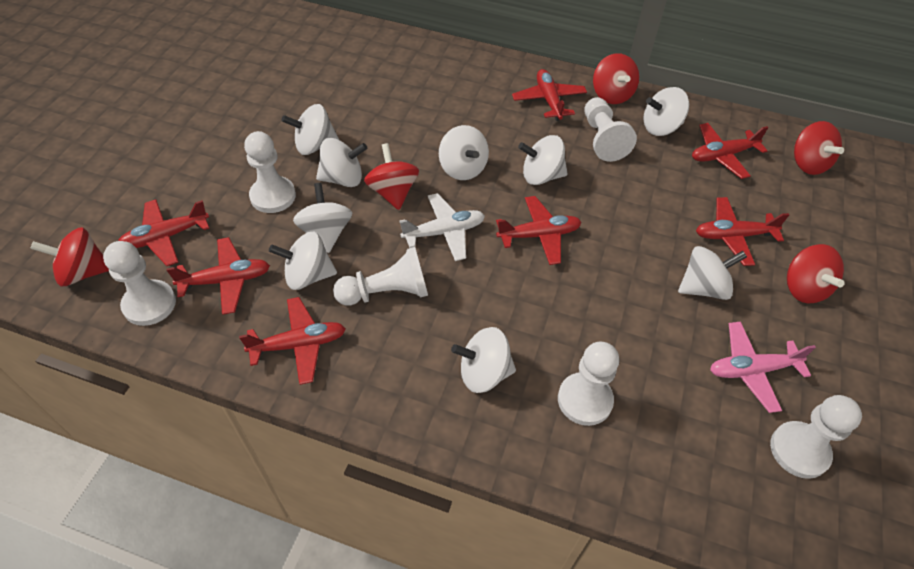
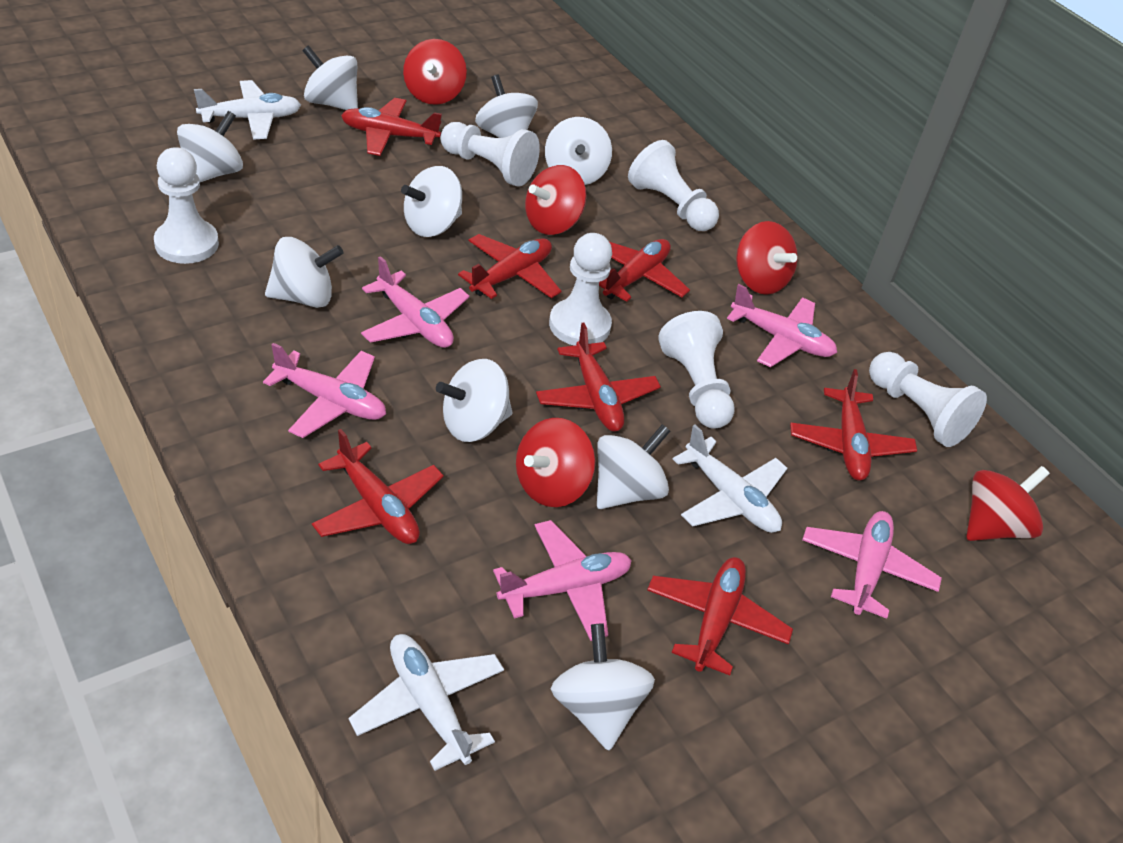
pink plane: 1 -> 5
white plane: 1 -> 3

